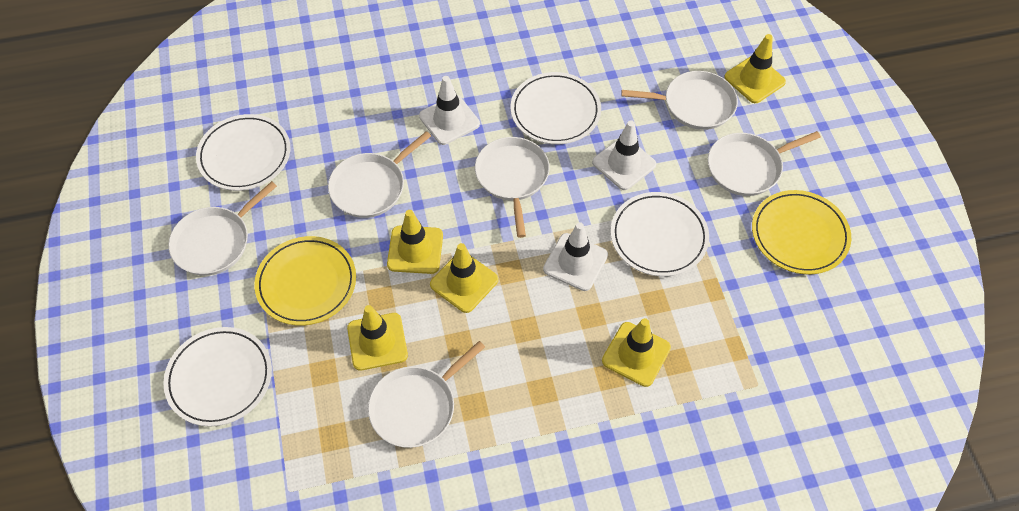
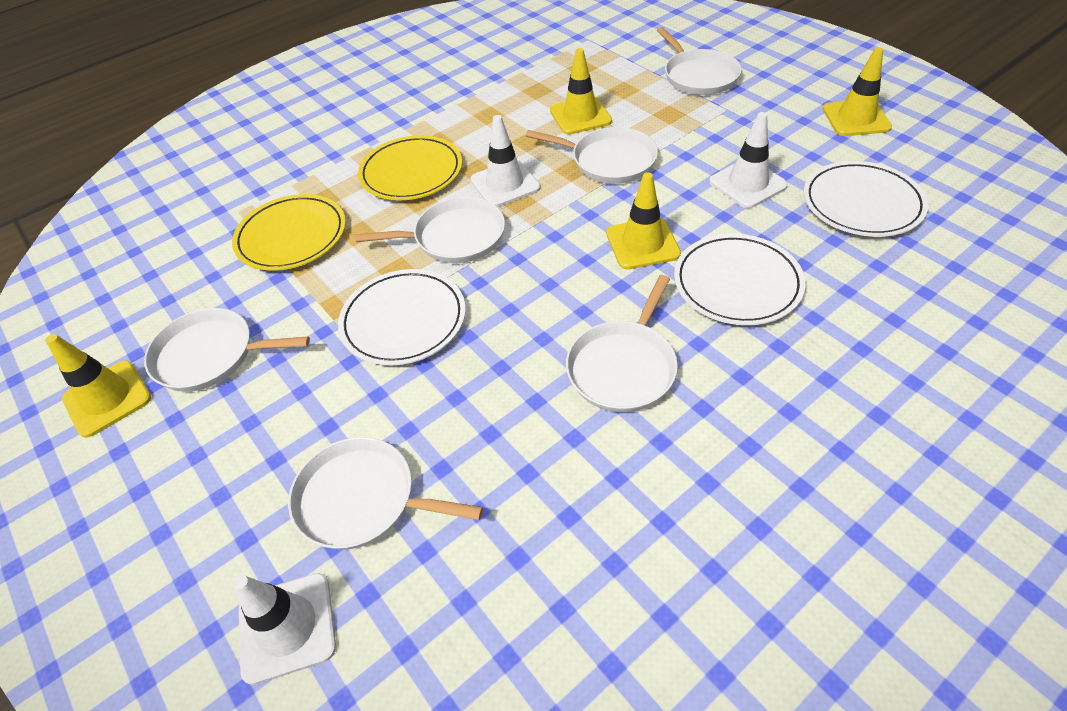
white plate: 4 -> 3
yellow traffic cone: 5 -> 4

